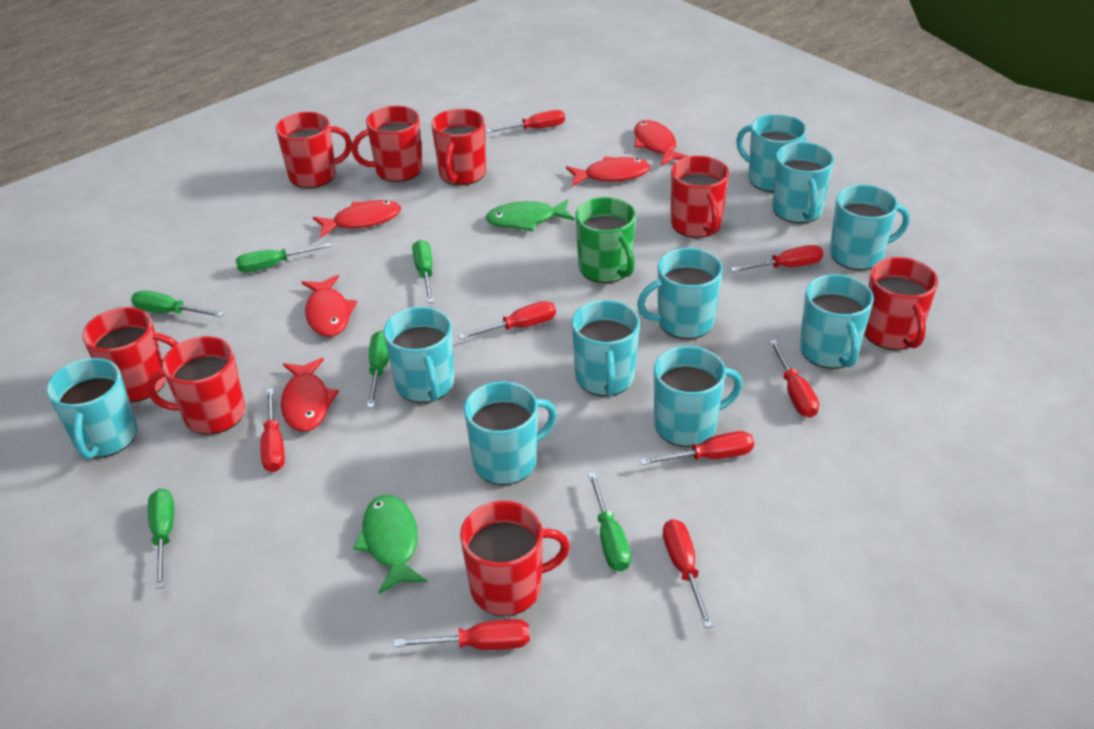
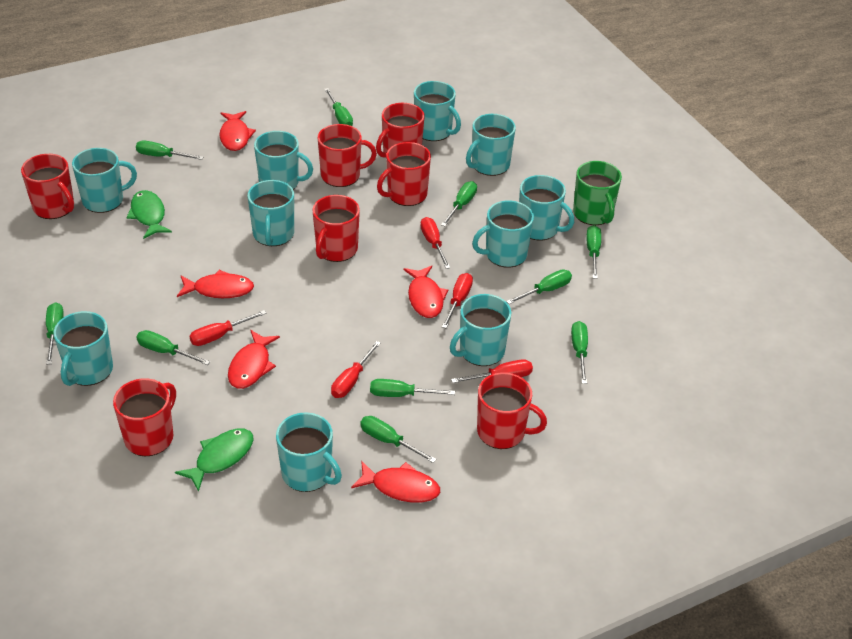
green screwdriver: 6 -> 10
red mug: 8 -> 7
red screwdriver: 8 -> 5

